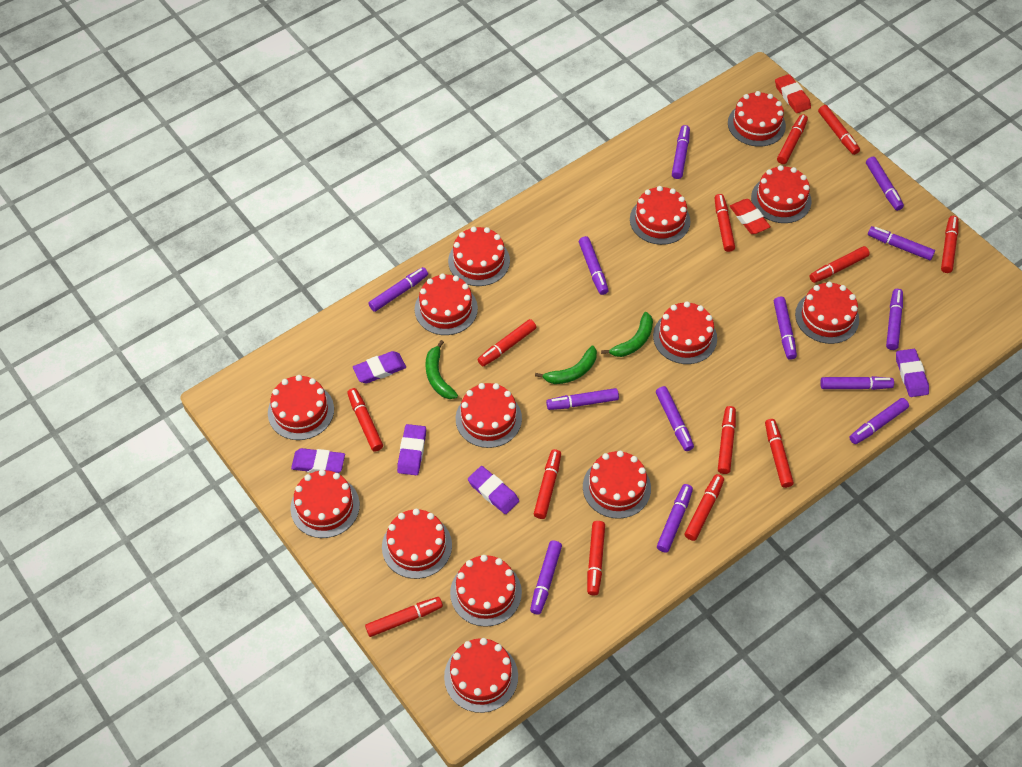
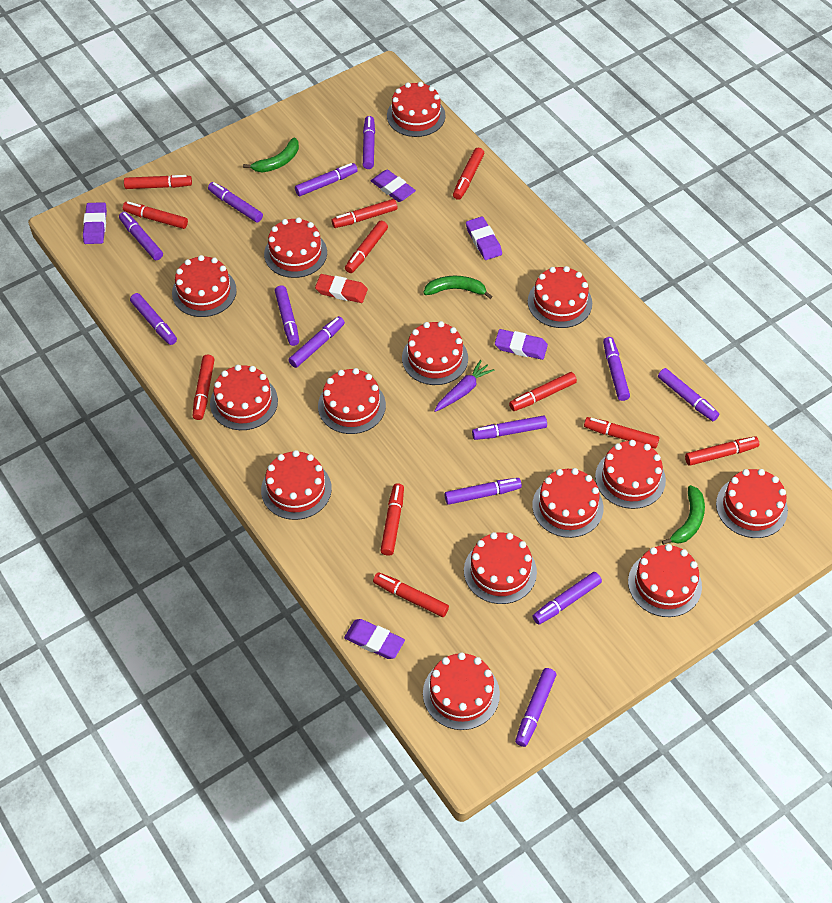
purple carrot: 0 -> 1
red eraser: 2 -> 1
red marker: 13 -> 11

